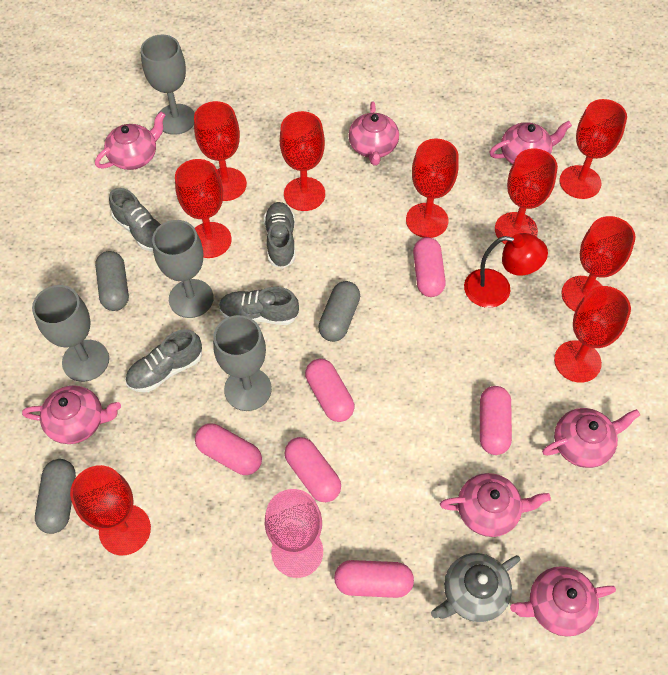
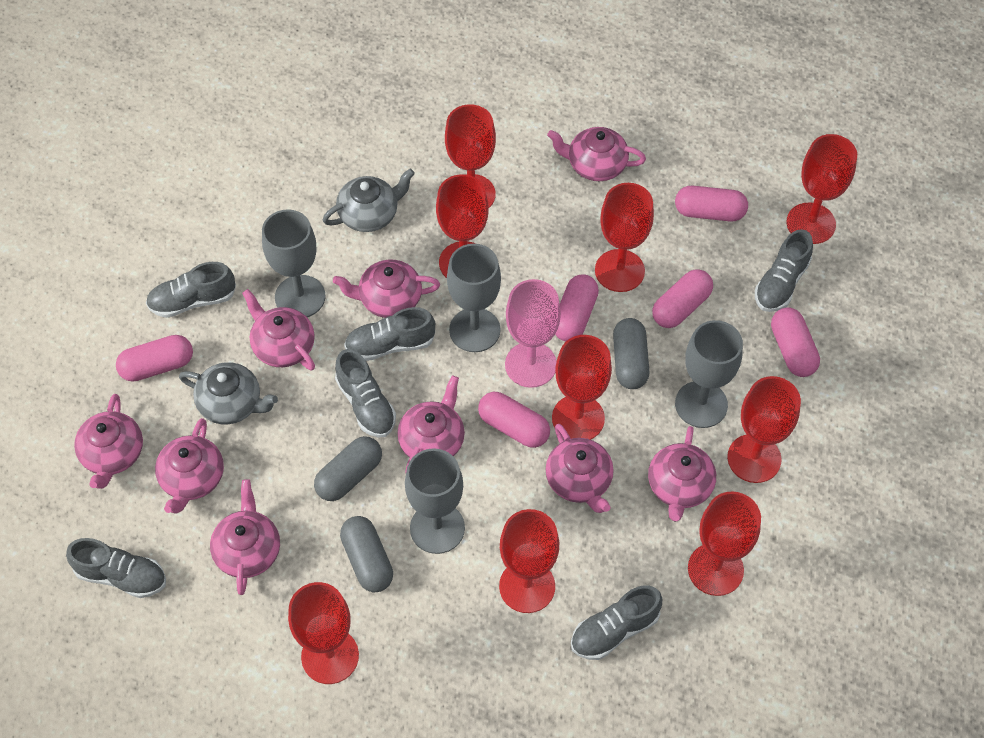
grey shoe: 4 -> 6
grey teapot: 1 -> 2
pink teapot: 7 -> 9
red lamp: 1 -> 0

